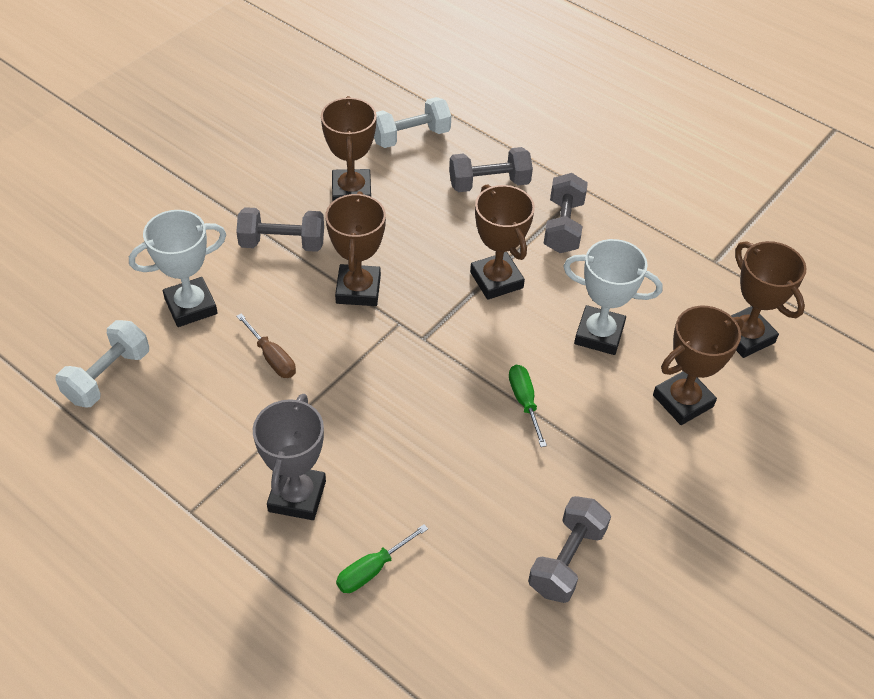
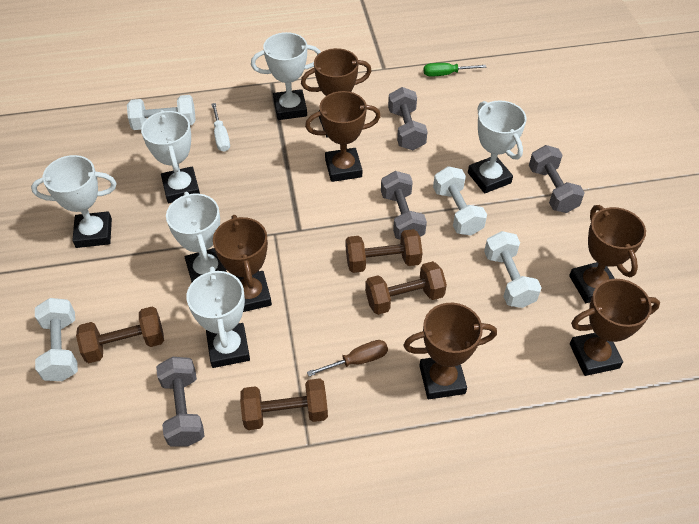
brown dumbbell: 0 -> 4
brown trophy: 5 -> 6
green screwdriver: 2 -> 1
grey trophy: 1 -> 0
white dumbbell: 2 -> 4
white screwdriver: 0 -> 1
white trophy: 2 -> 6

